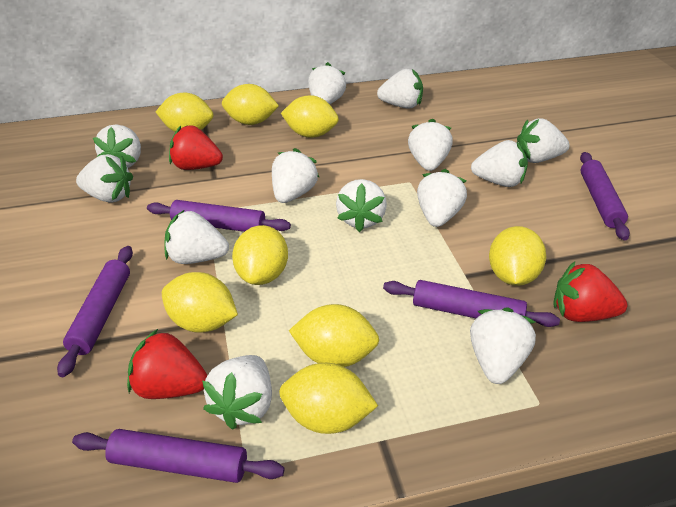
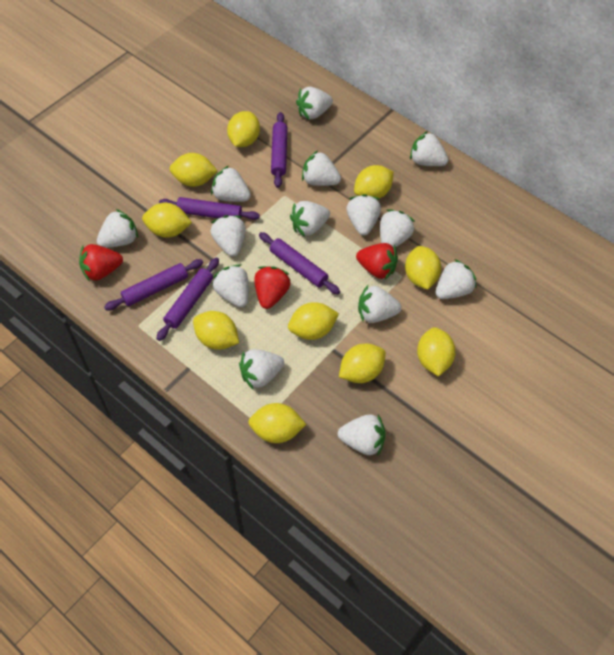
white strawberry: 13 -> 14
yellow lemon: 8 -> 10

